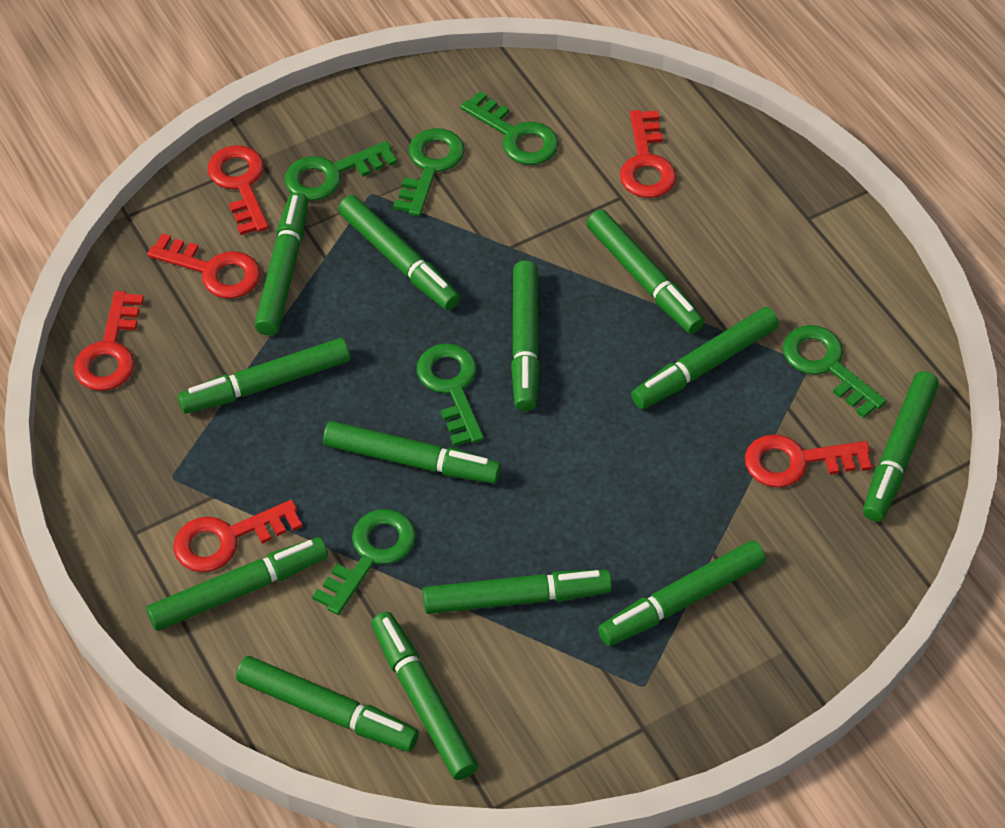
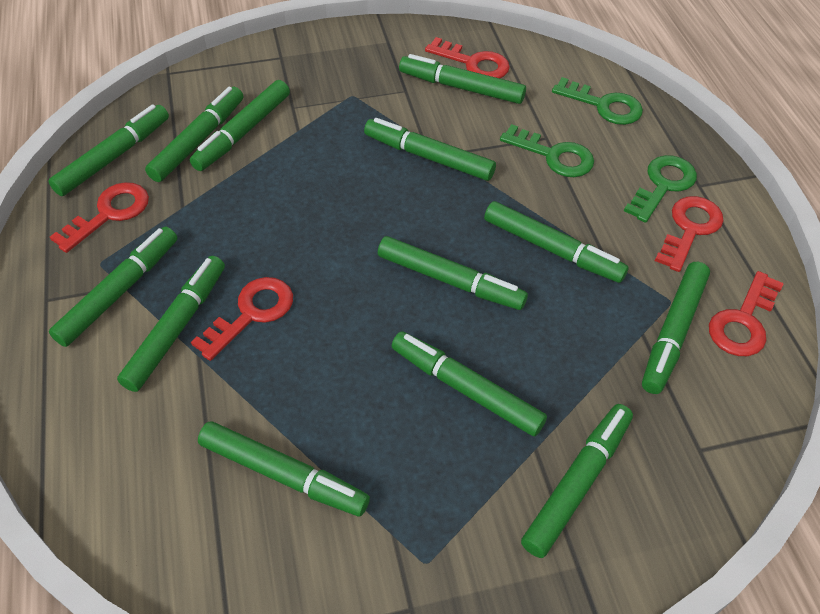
green key: 6 -> 3
red key: 6 -> 5

